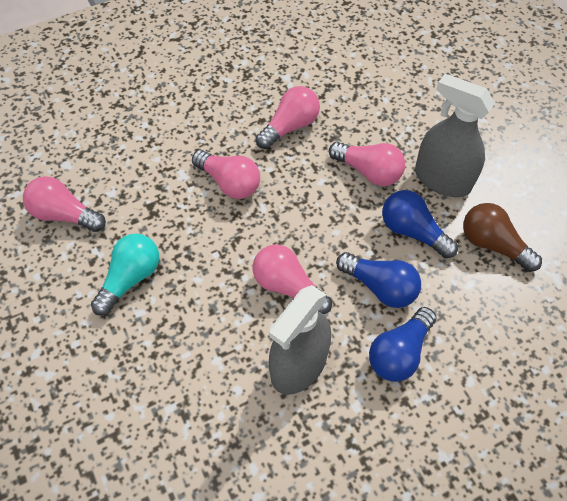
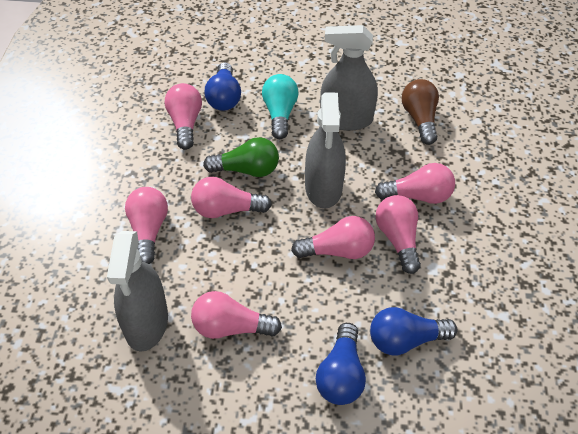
green light bulb: 0 -> 1
grey spray bottle: 2 -> 3
pink light bulb: 5 -> 7

